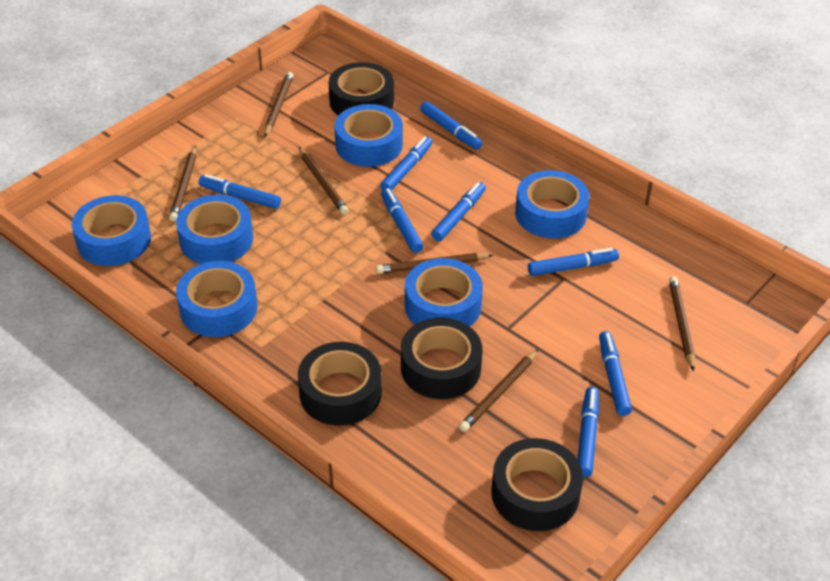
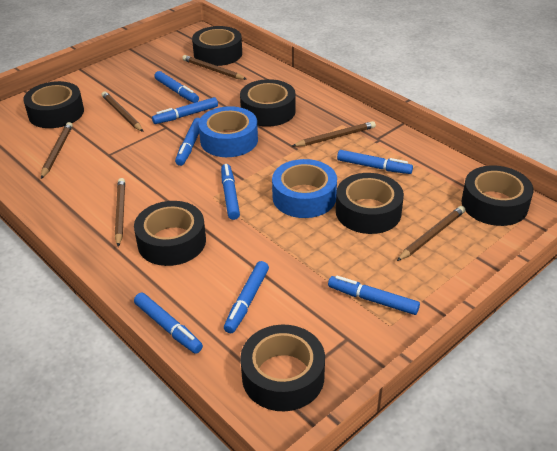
black tape: 4 -> 7
blue tape: 6 -> 2

